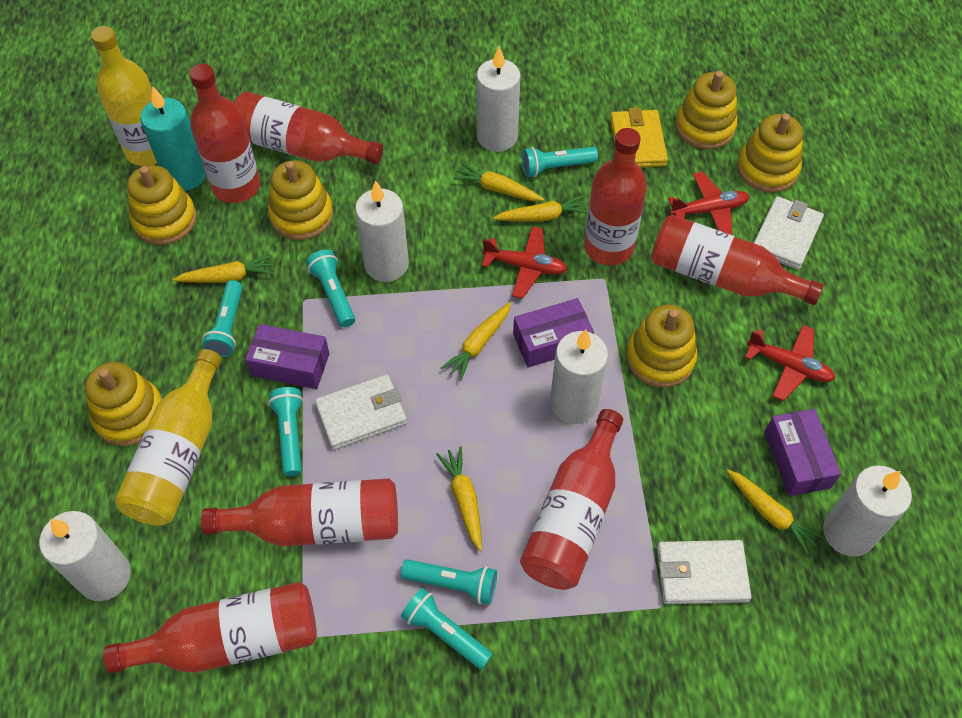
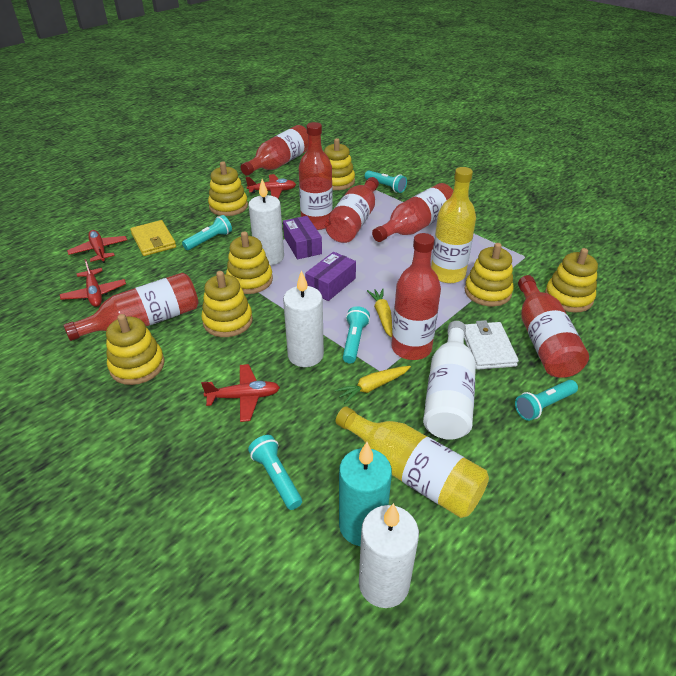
purple box: 3 -> 2
red plane: 3 -> 4
turquoise flashlight: 6 -> 5
white bottle: 0 -> 1
white candle: 5 -> 3
white wallet: 3 -> 1
yellow carrot: 6 -> 2
yellow stacking toy: 6 -> 7

